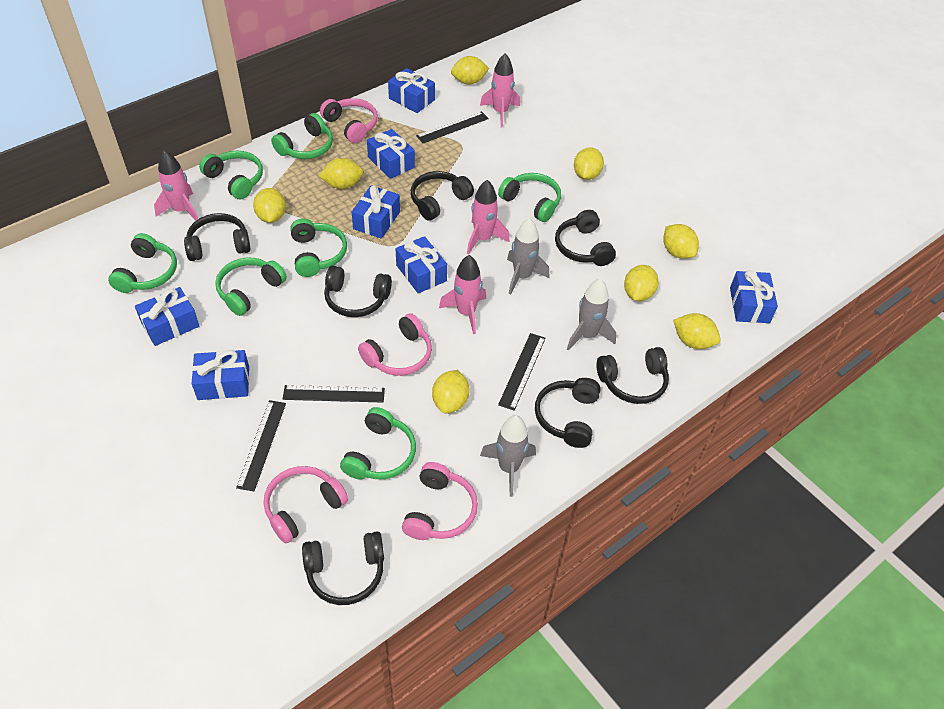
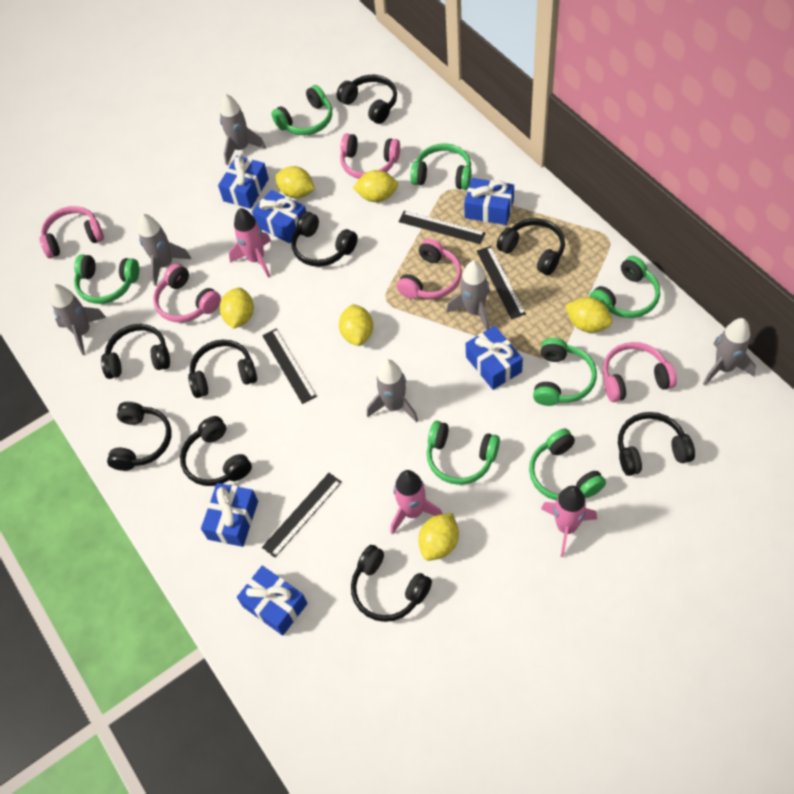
black headphones: 7 -> 9
blue gift: 7 -> 6
grey rocket: 3 -> 6
pink headphones: 4 -> 5
pink rocket: 4 -> 3
yellow lemon: 8 -> 6

